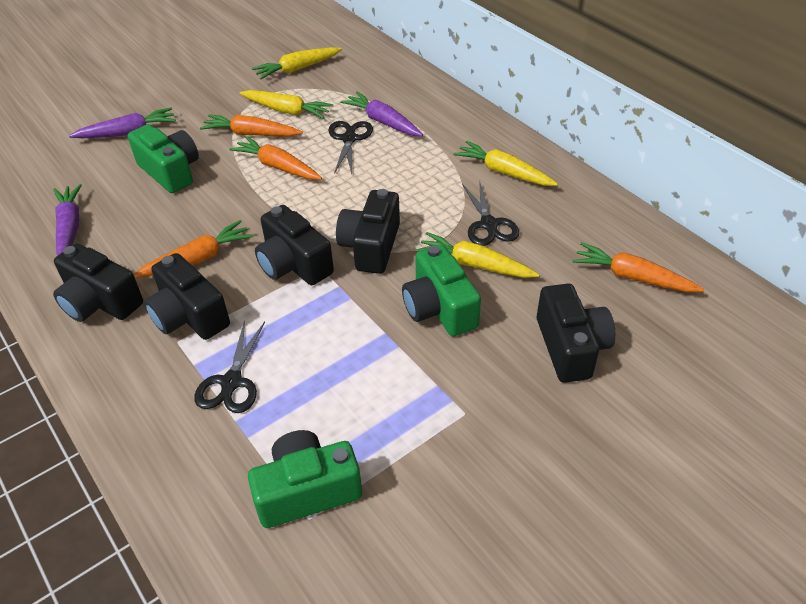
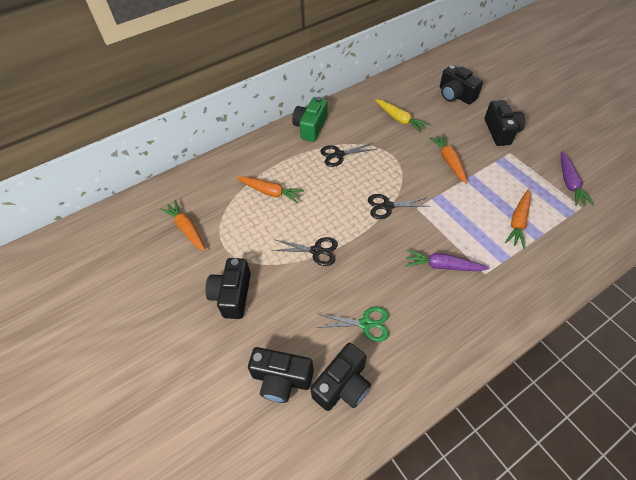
green camera: 3 -> 1
green scissors: 0 -> 1
purple carrot: 3 -> 2
yellow carrot: 4 -> 1

